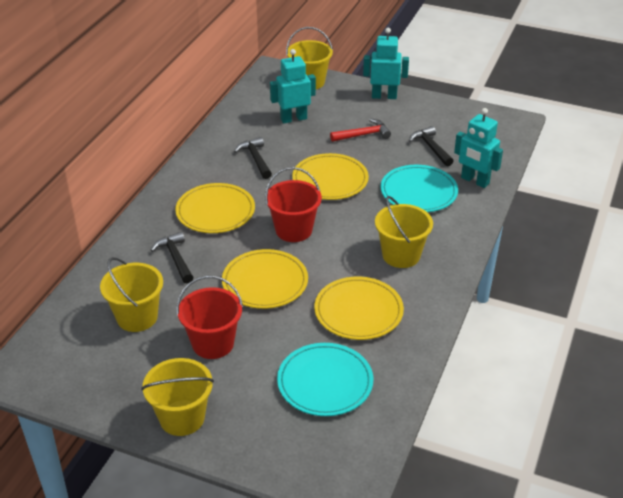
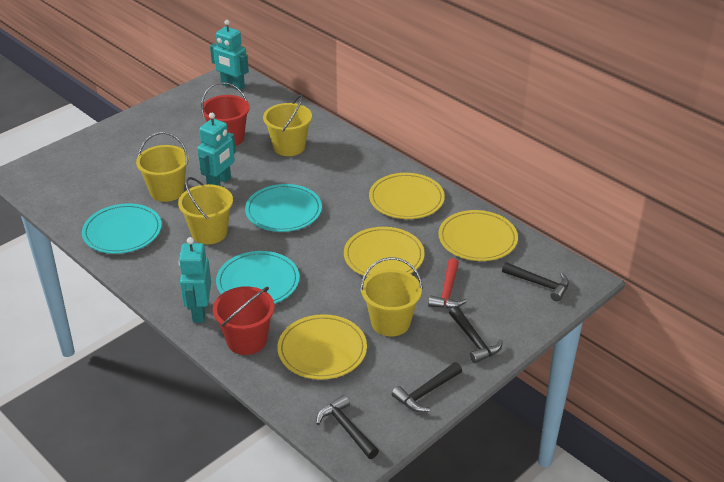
black hammer: 3 -> 4
turquoise plate: 2 -> 3

